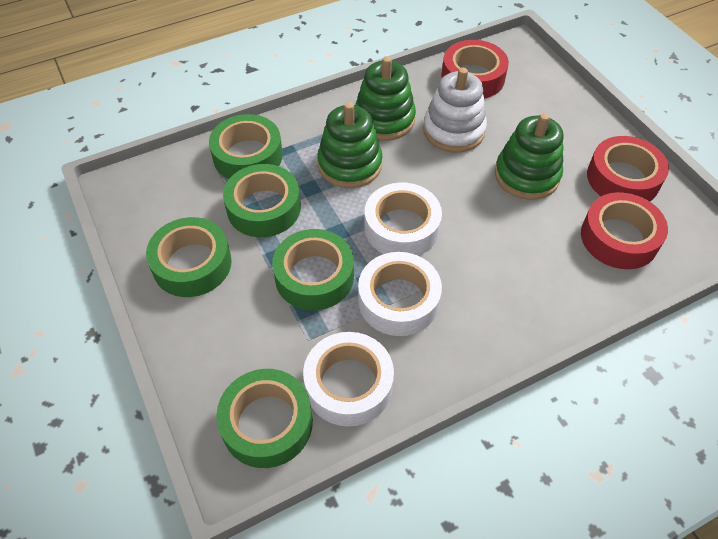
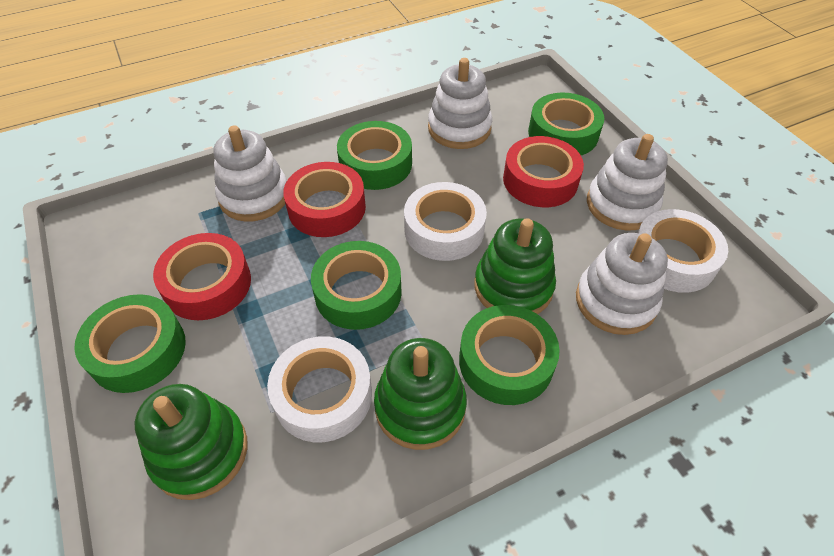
white stacking toy: 1 -> 4

